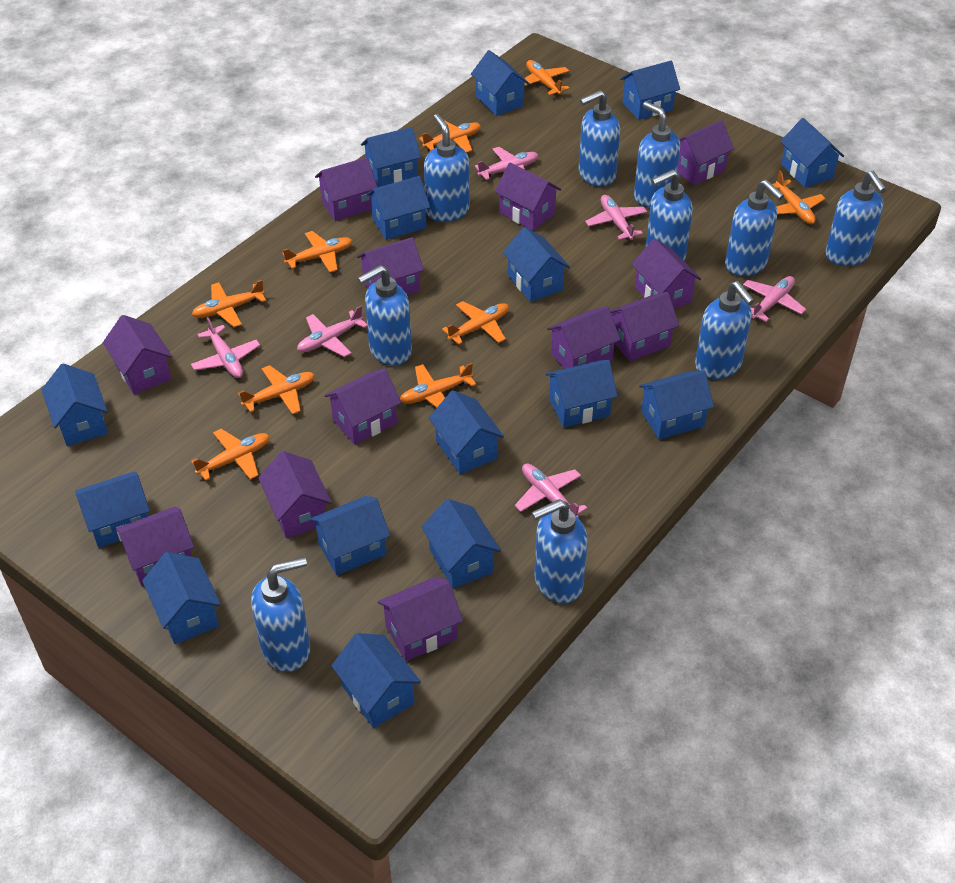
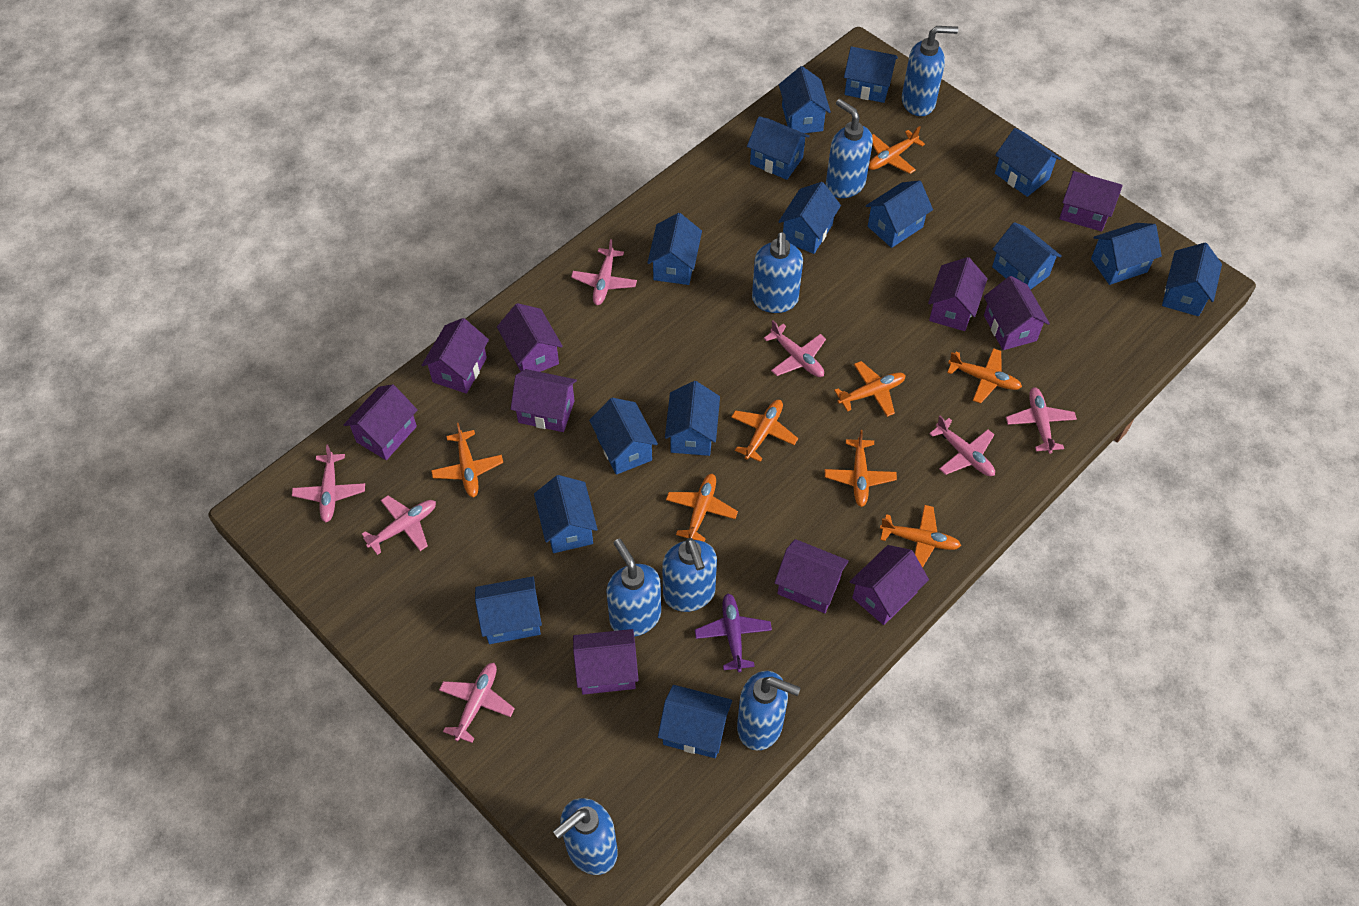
blue soap dispenser: 10 -> 7
orange plane: 9 -> 8
pink plane: 6 -> 7
purple house: 12 -> 10
purple plane: 0 -> 1

